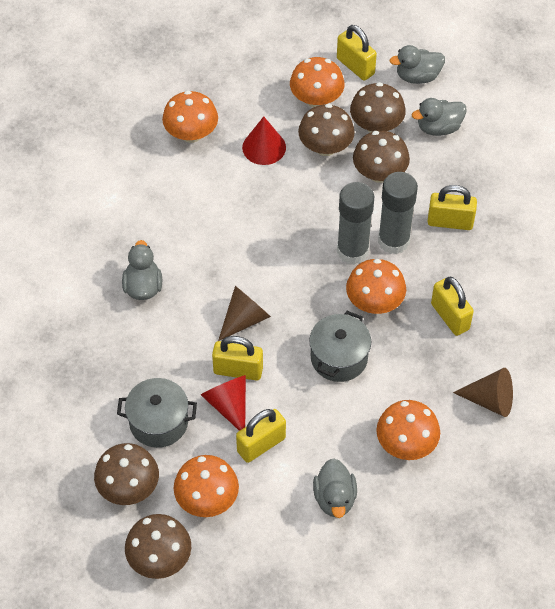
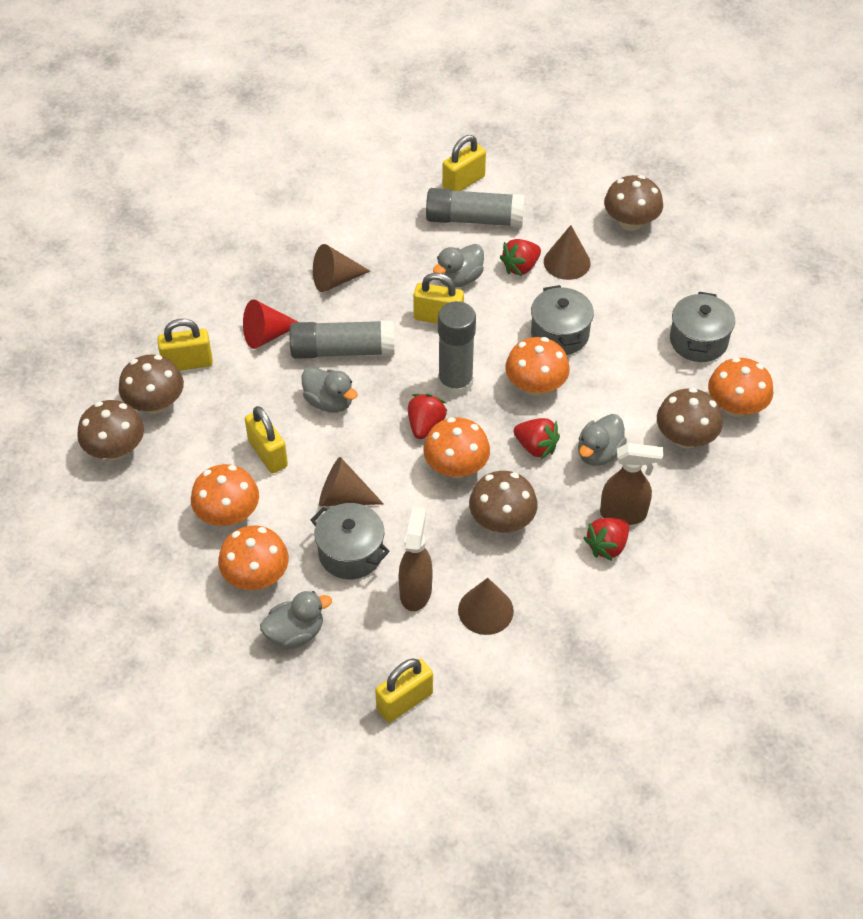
brown cone: 2 -> 4
brown spray bottle: 0 -> 2
grey glue stick: 2 -> 3
grey pot: 2 -> 3
red cone: 2 -> 1
red strawberry: 0 -> 4

